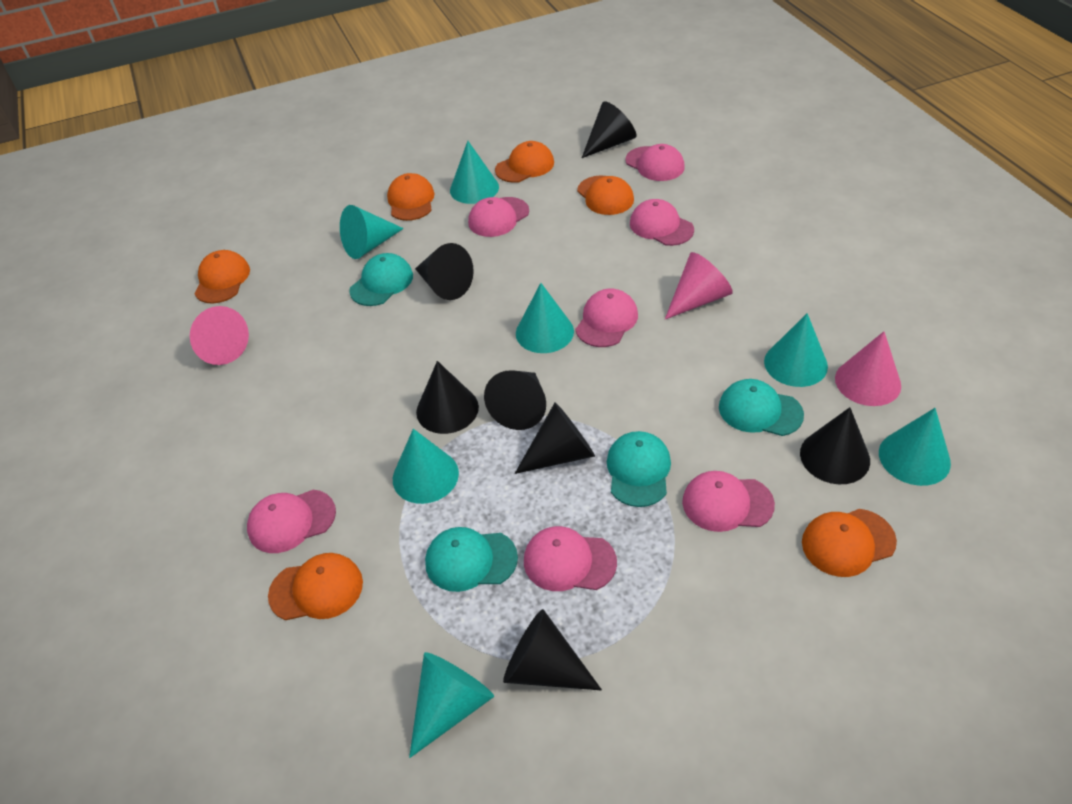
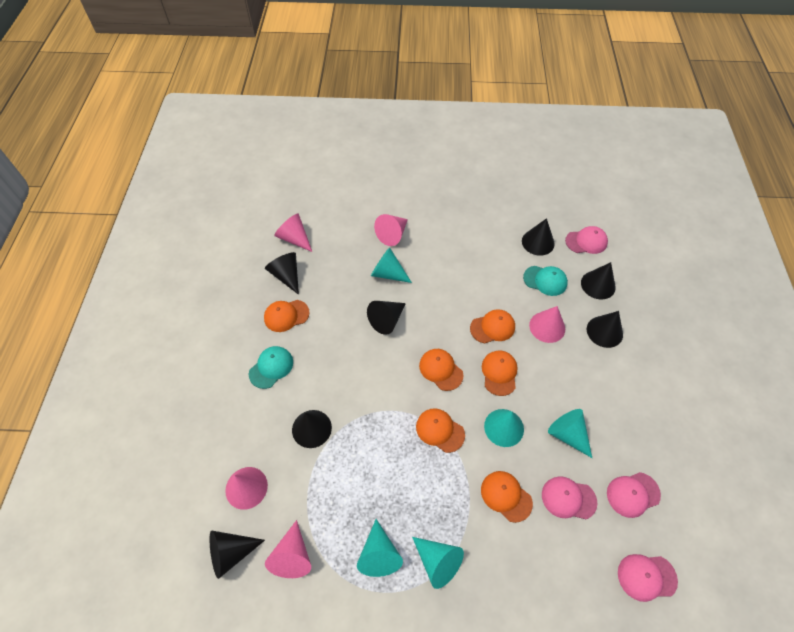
pink cap: 7 -> 4
pink cone: 3 -> 5
turquoise cap: 4 -> 2
turquoise cone: 7 -> 5

